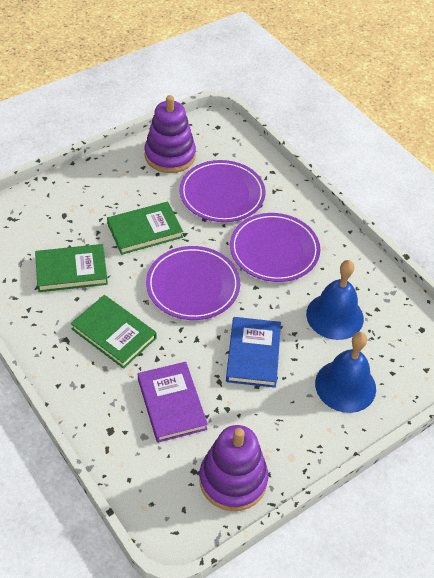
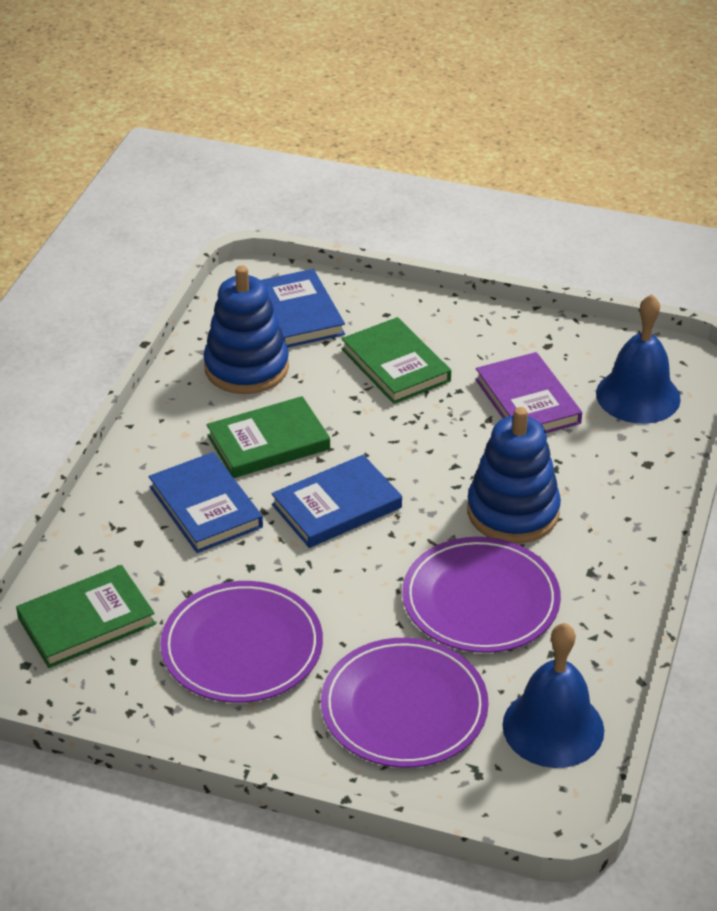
blue book: 1 -> 3
blue stacking toy: 0 -> 2
purple stacking toy: 2 -> 0

